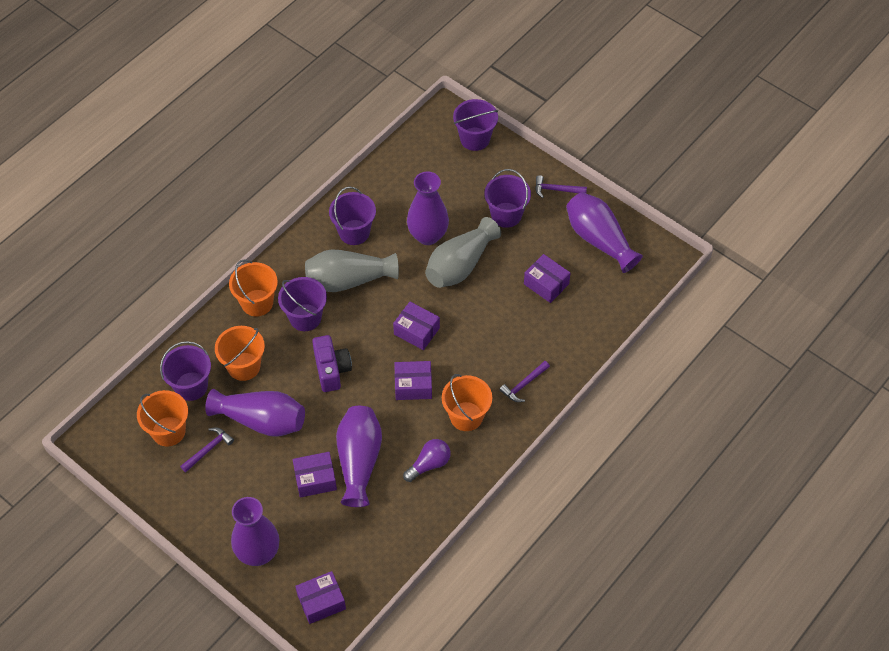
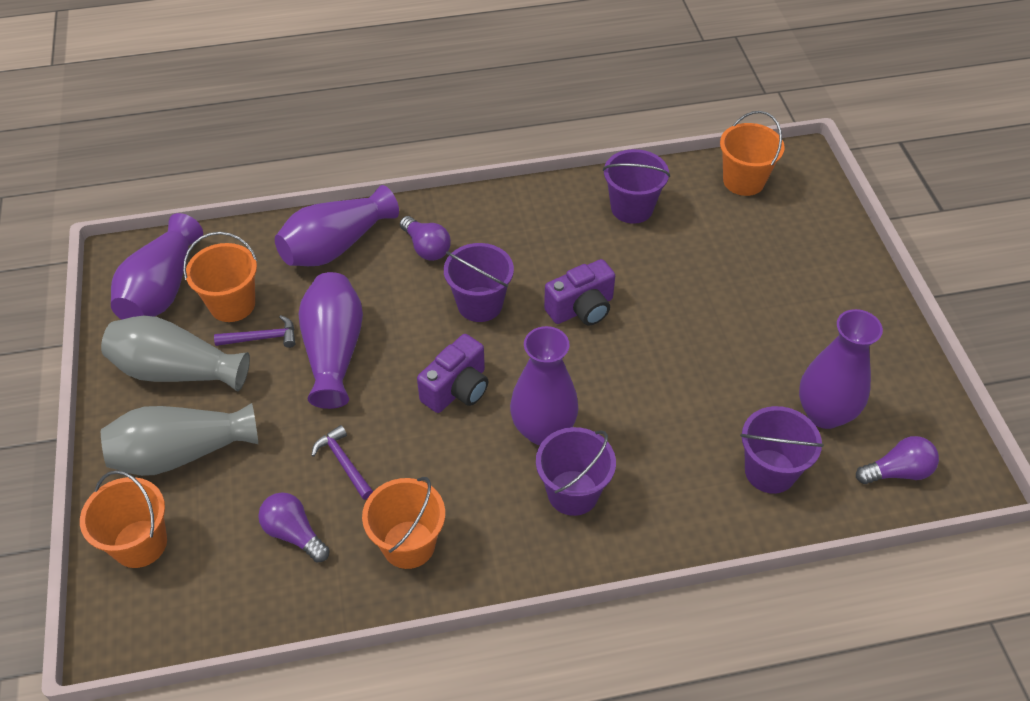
purple box: 5 -> 0
purple bucket: 5 -> 4
purple camera: 1 -> 2
purple hammer: 3 -> 2
purple light bulb: 1 -> 3

